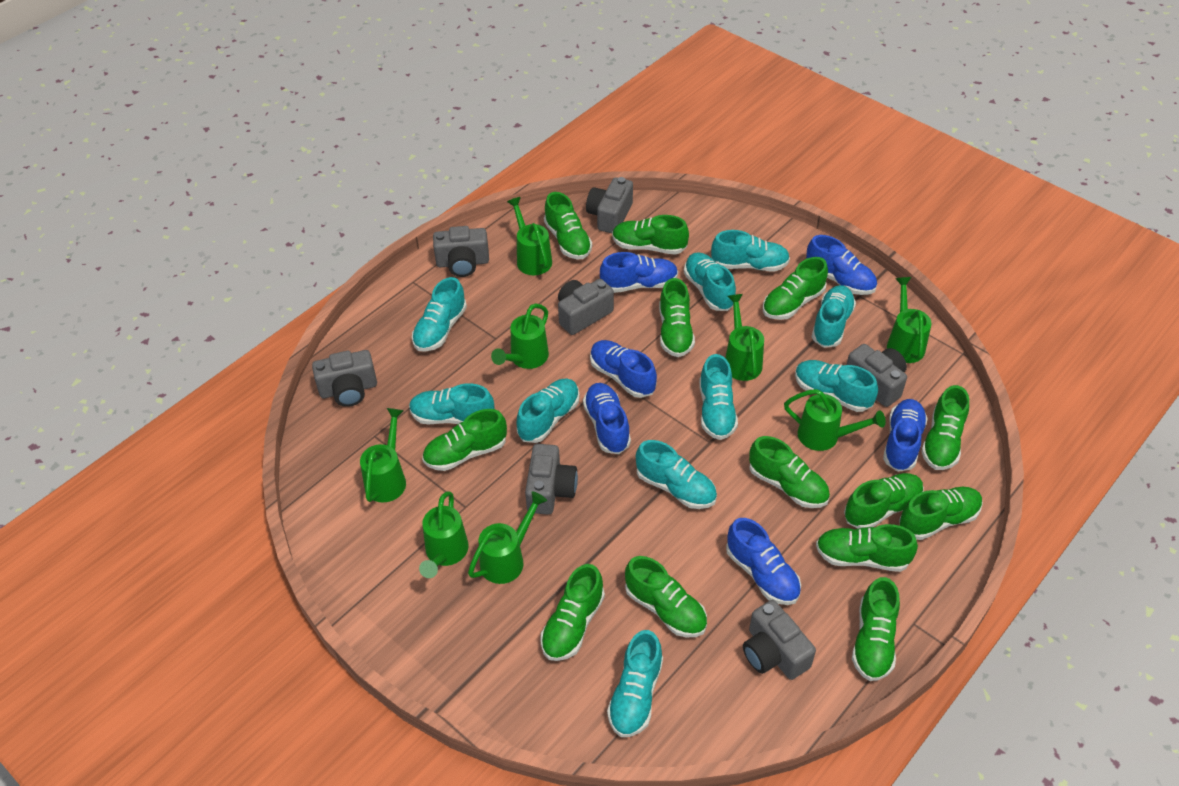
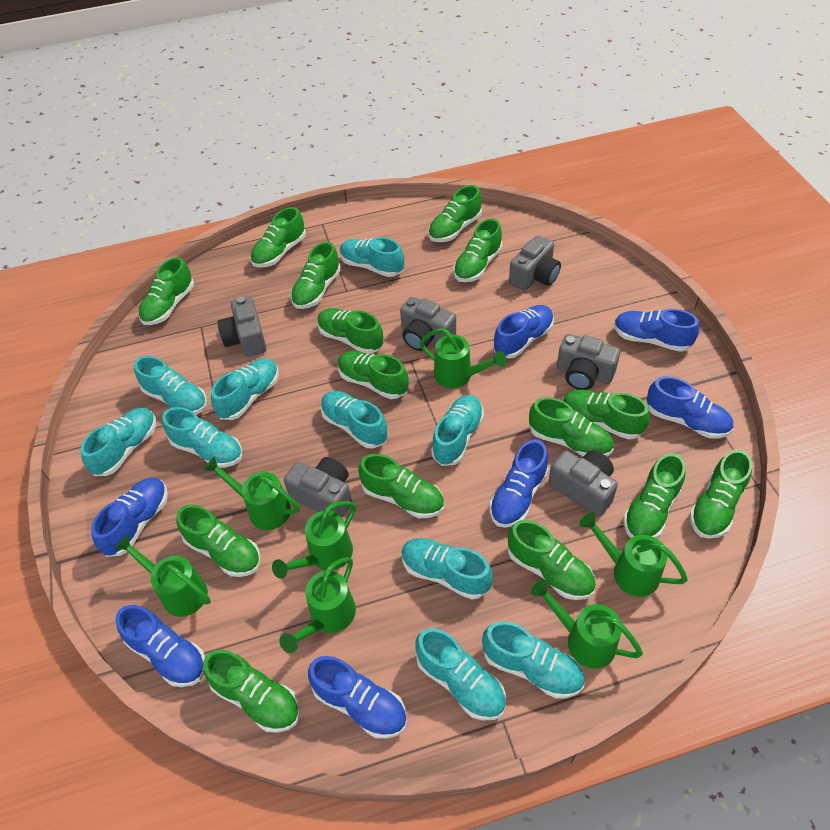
blue shoe: 6 -> 7
green shoe: 13 -> 15
green watering can: 8 -> 7
grey camera: 7 -> 6

